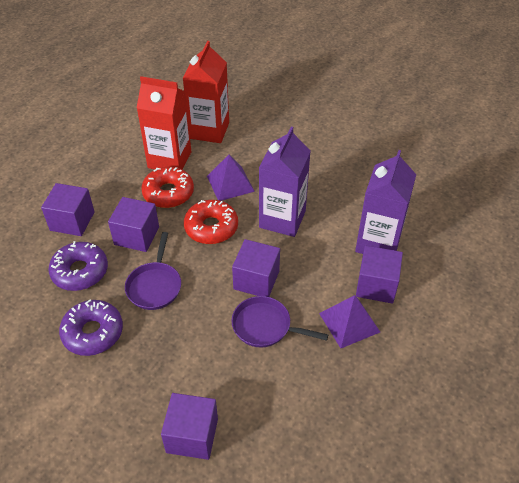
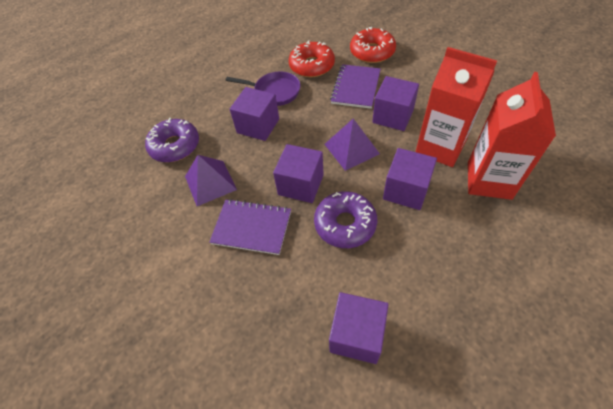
purple carton: 2 -> 0
purple notebook: 0 -> 2
purple pan: 2 -> 1

